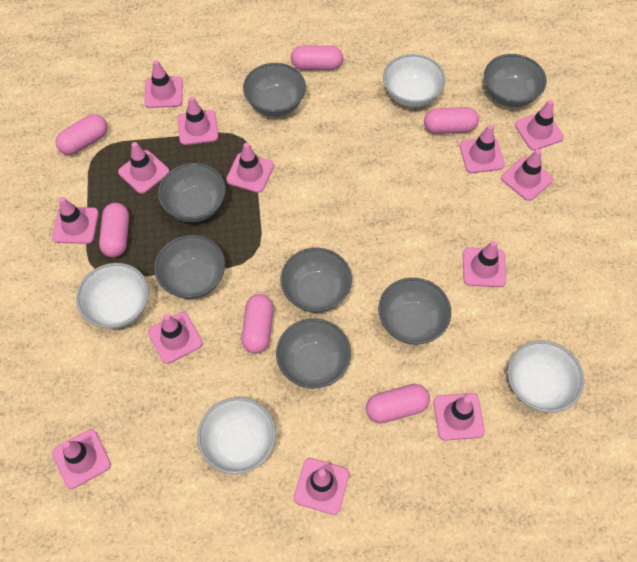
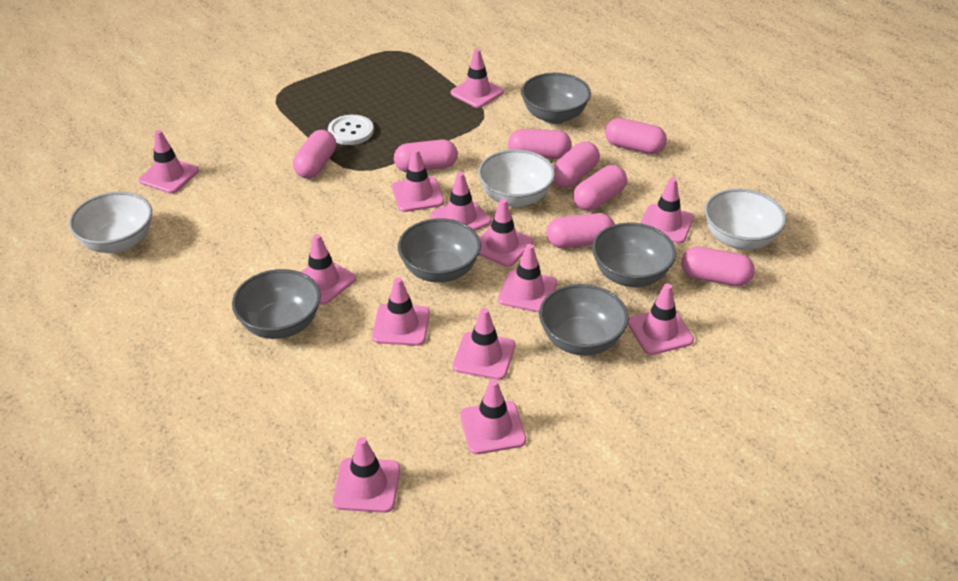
grey bowl: 7 -> 5
pink capsule: 6 -> 8
white bowl: 4 -> 3
white button: 0 -> 1

